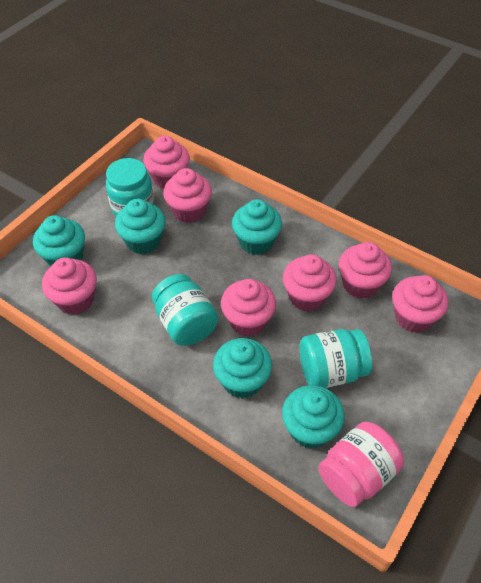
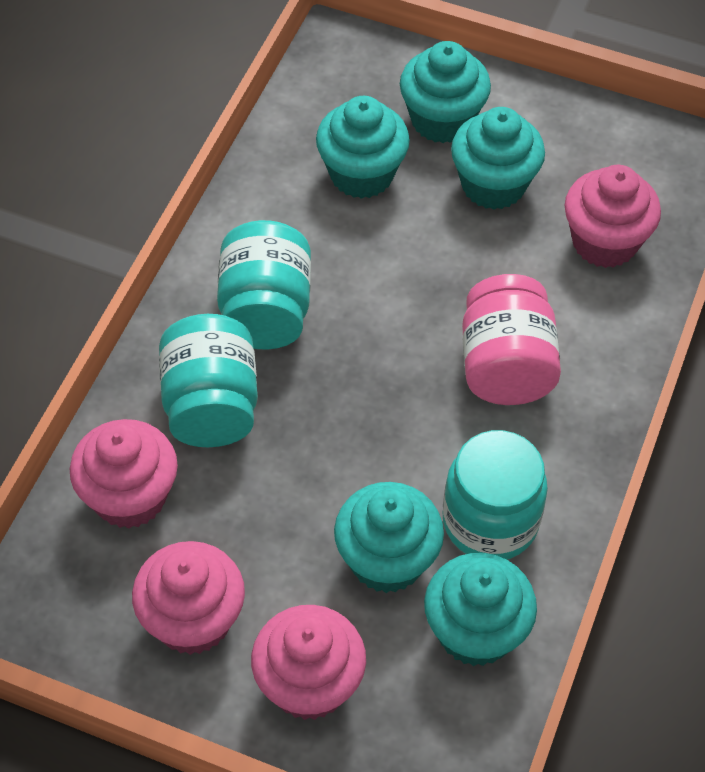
pink cupcake: 7 -> 4

